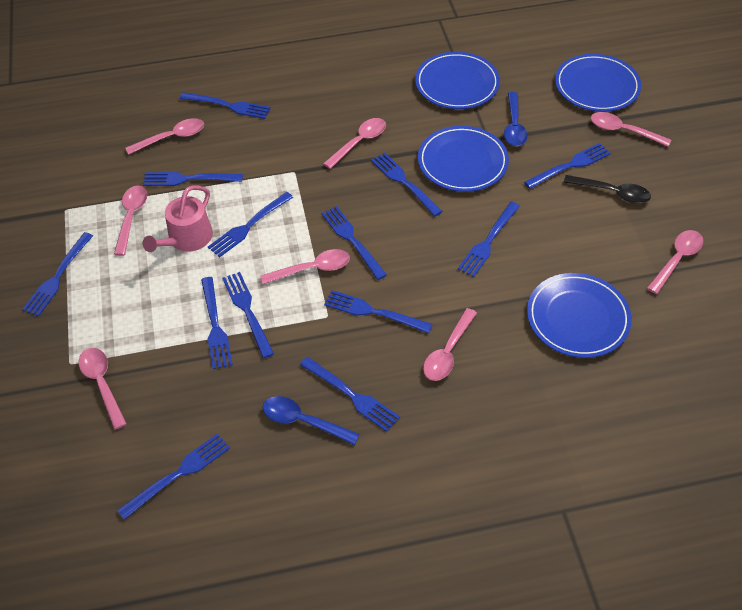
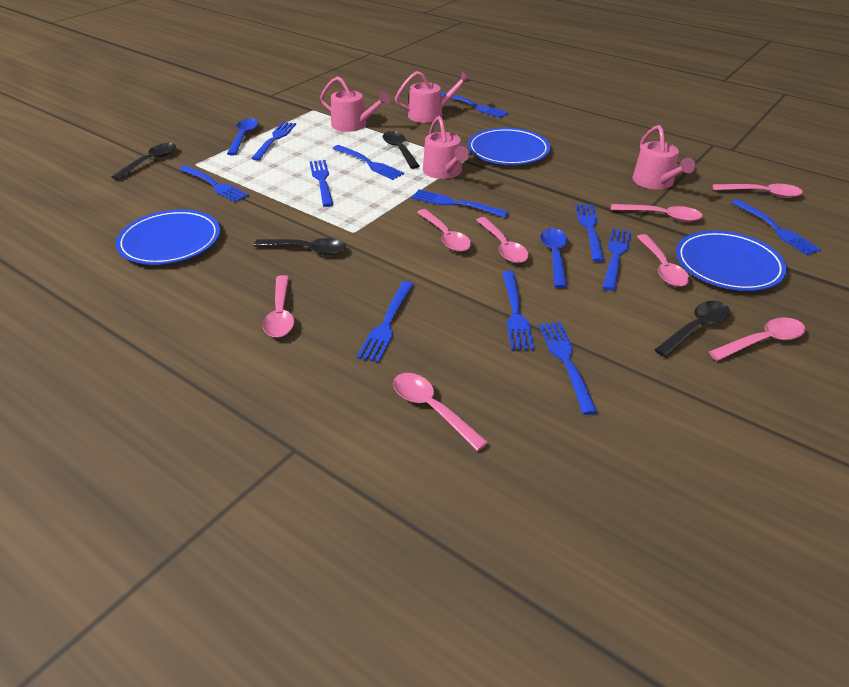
black spoon: 1 -> 4
blue fork: 13 -> 12
blue plate: 4 -> 3
pink watering can: 1 -> 4

